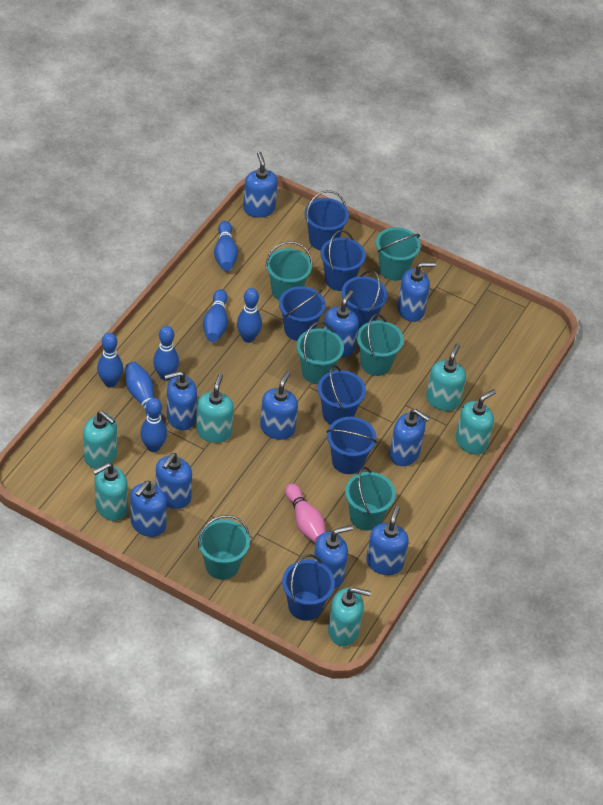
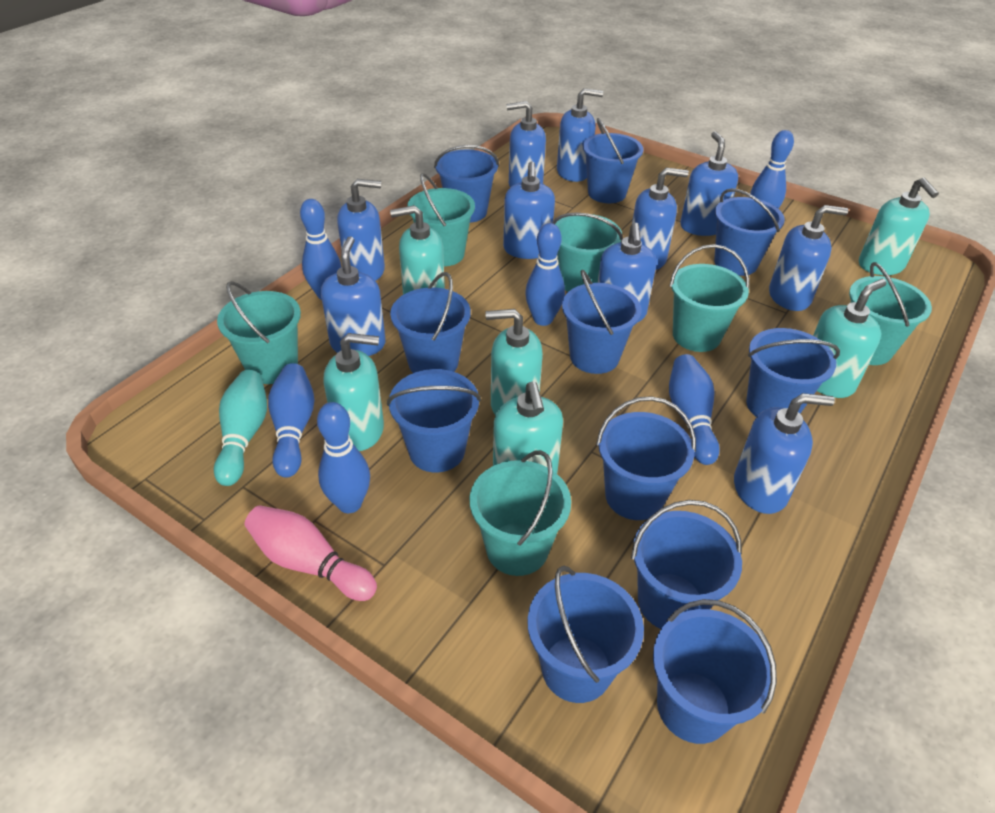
blue bowling pin: 7 -> 6
blue bucket: 7 -> 11
turquoise bowling pin: 0 -> 1

